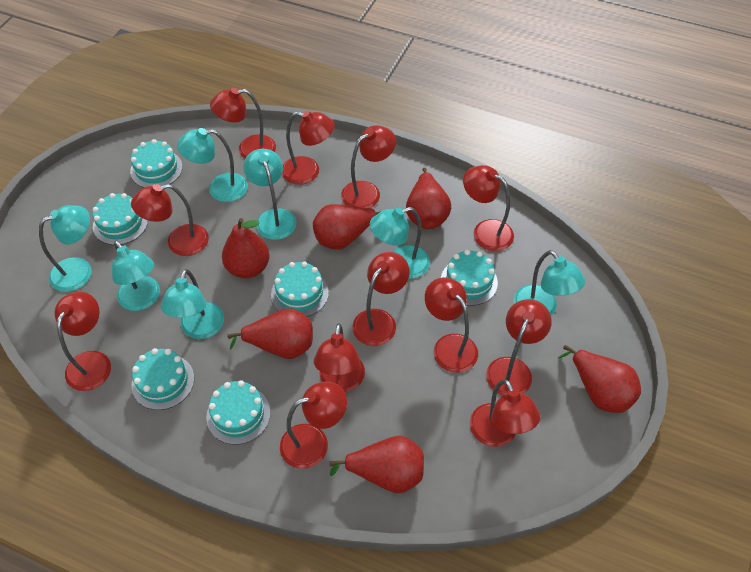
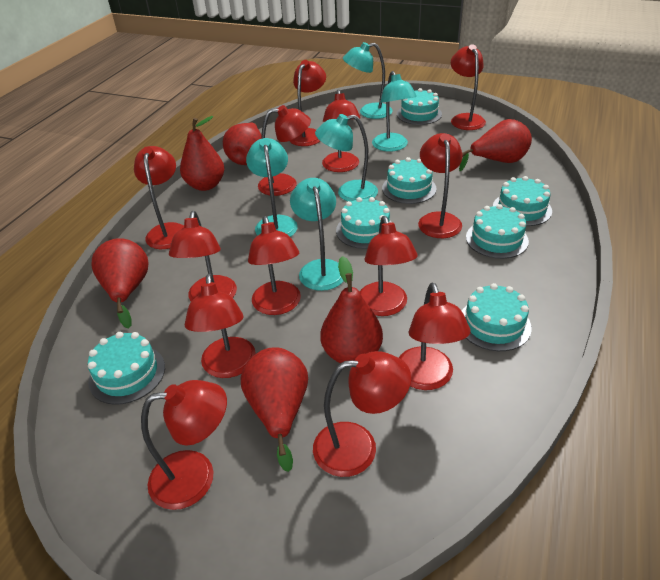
red lamp: 12 -> 13
turquoise cake: 6 -> 7
turquoise lamp: 7 -> 5

